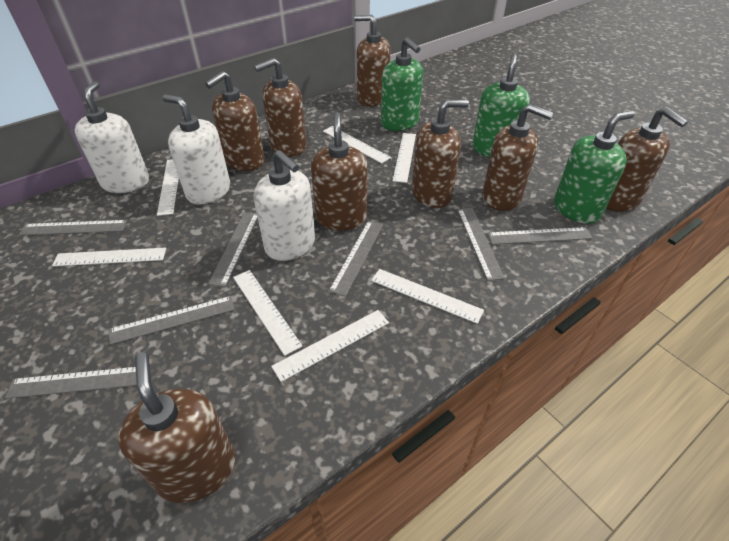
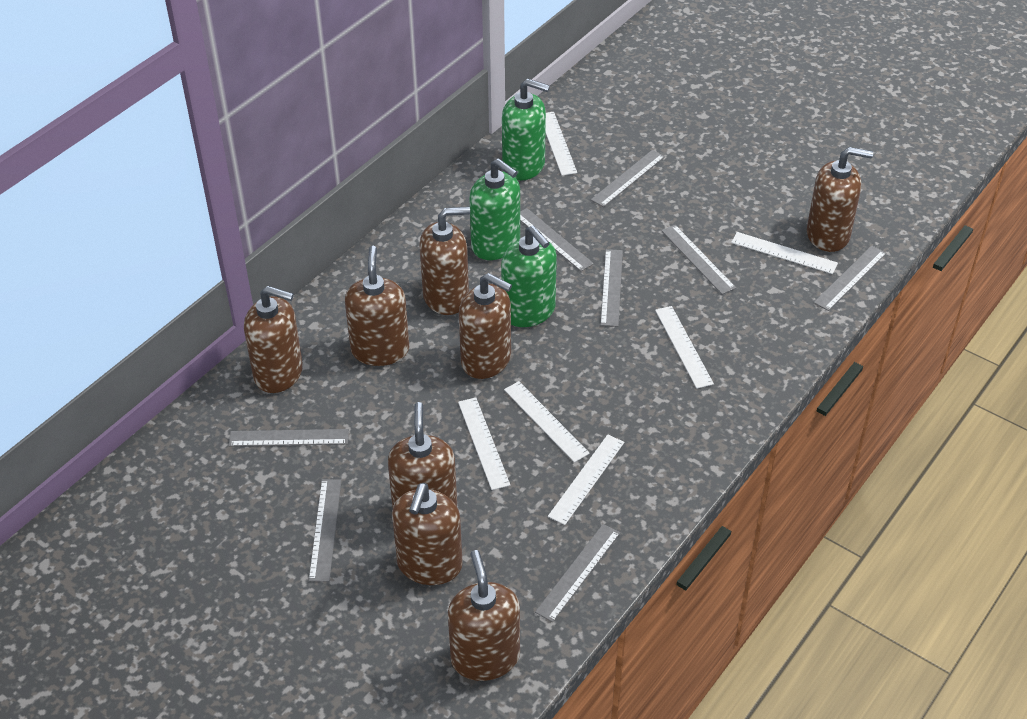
grey ruler: 7 -> 8
white ruler: 7 -> 6
white soap dispenser: 3 -> 0

